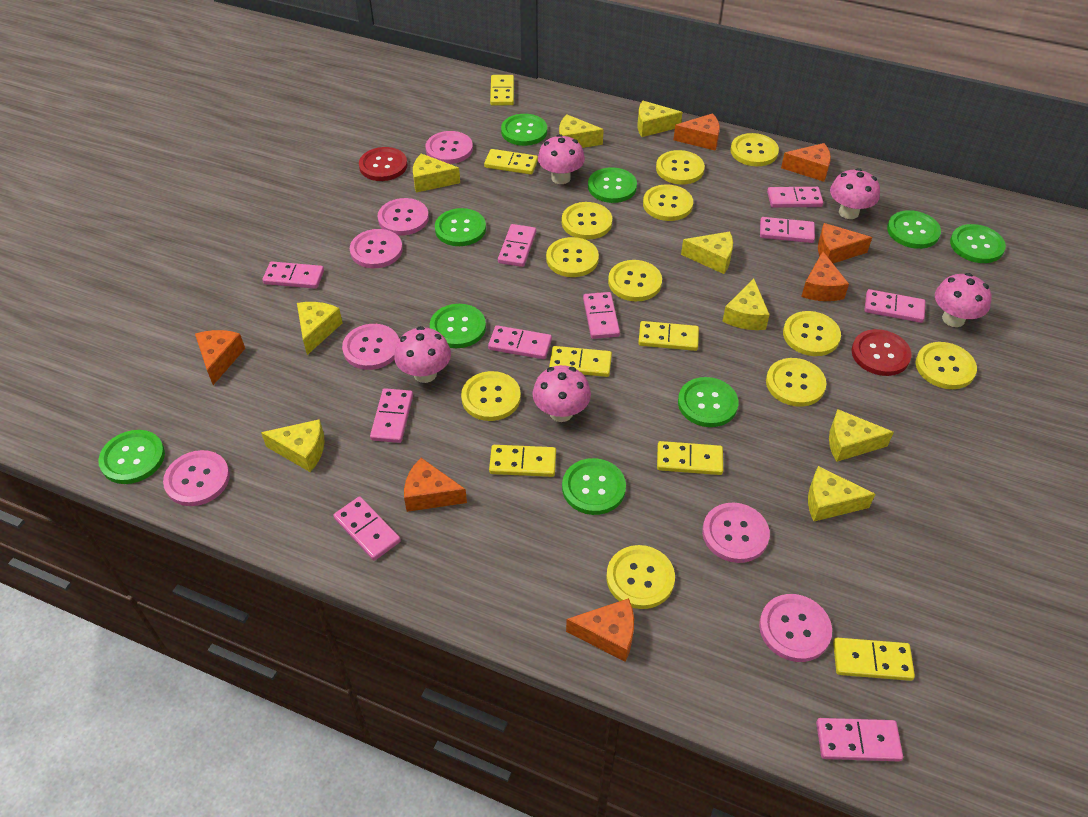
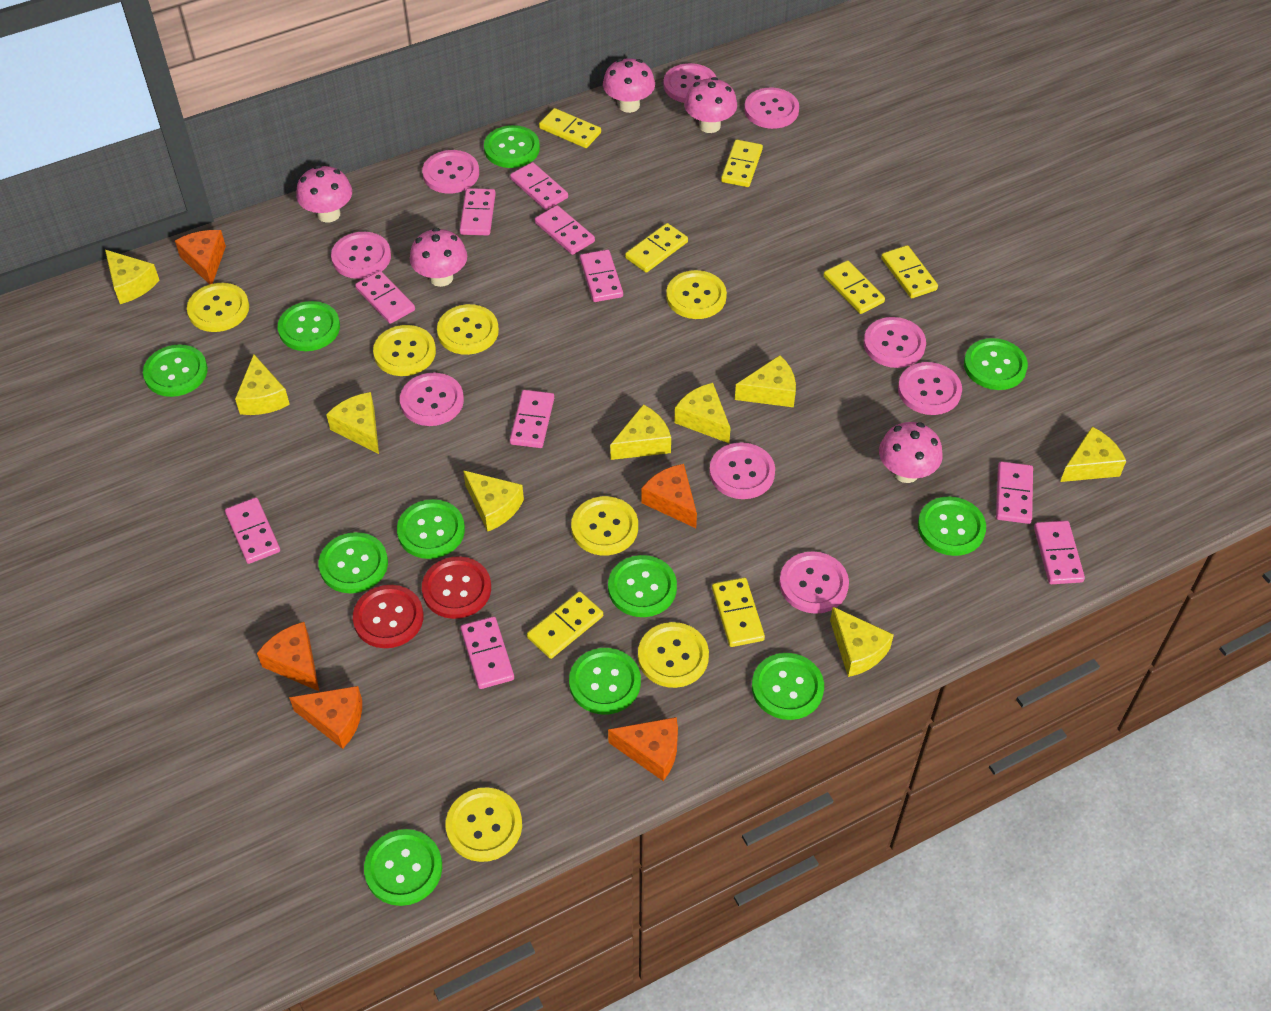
green button: 9 -> 11
orange cheese: 7 -> 5
pink button: 7 -> 9
yellow button: 11 -> 7

